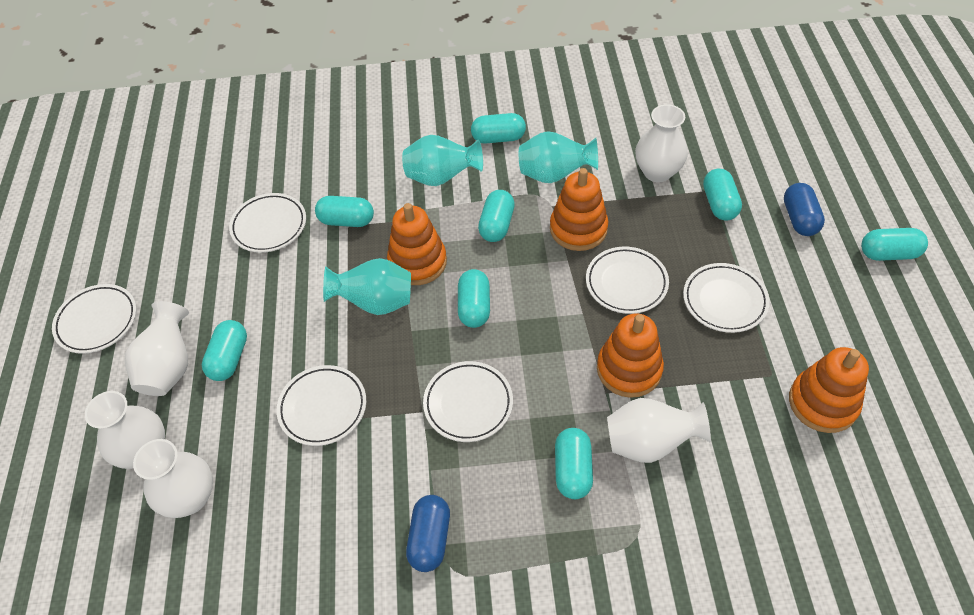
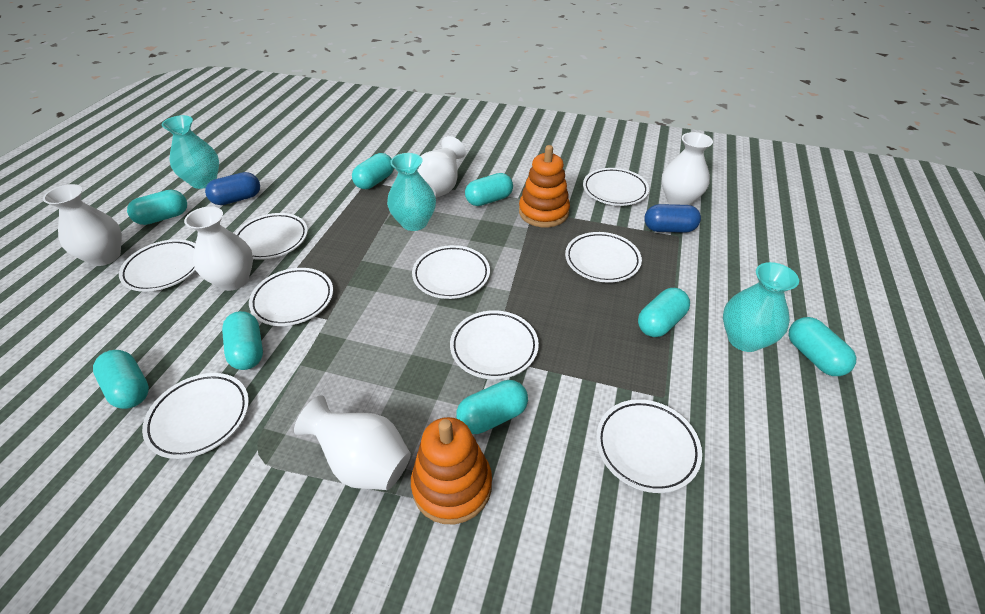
orange stacking toy: 4 -> 2
white plate: 6 -> 9

